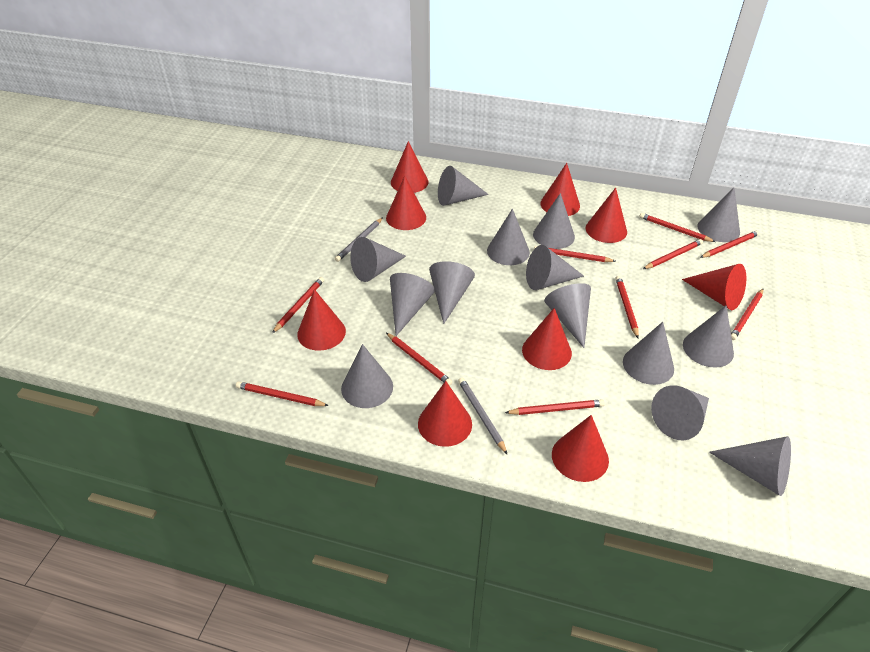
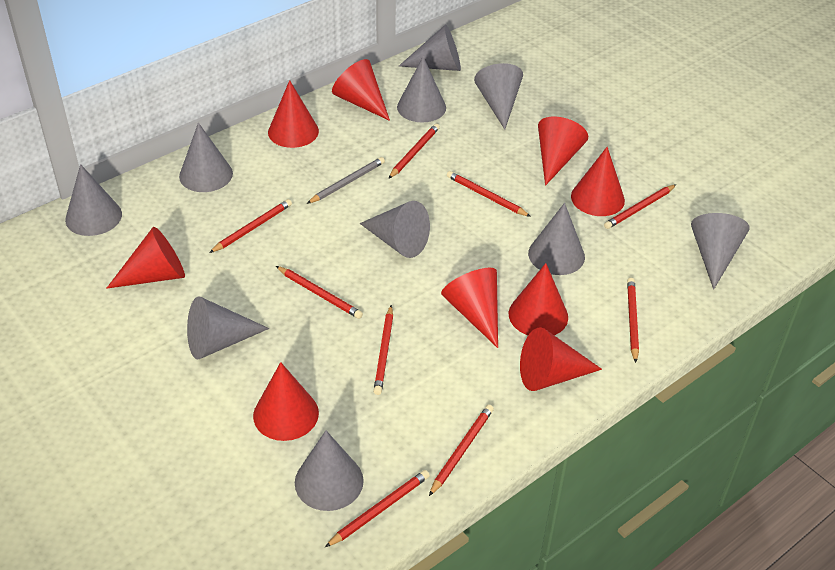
grey cone: 14 -> 10
grey pencil: 2 -> 1
red pencil: 10 -> 9

